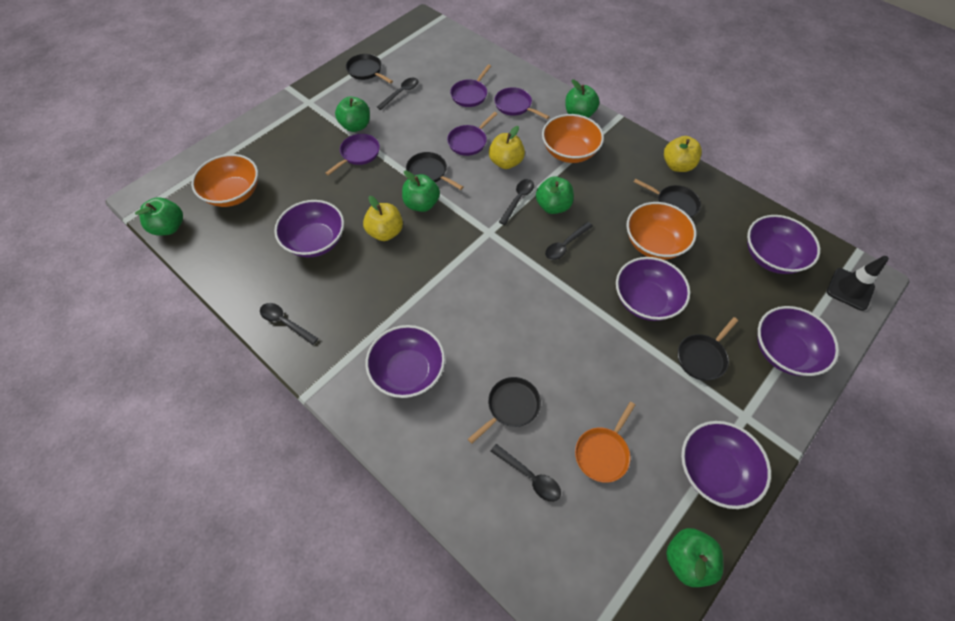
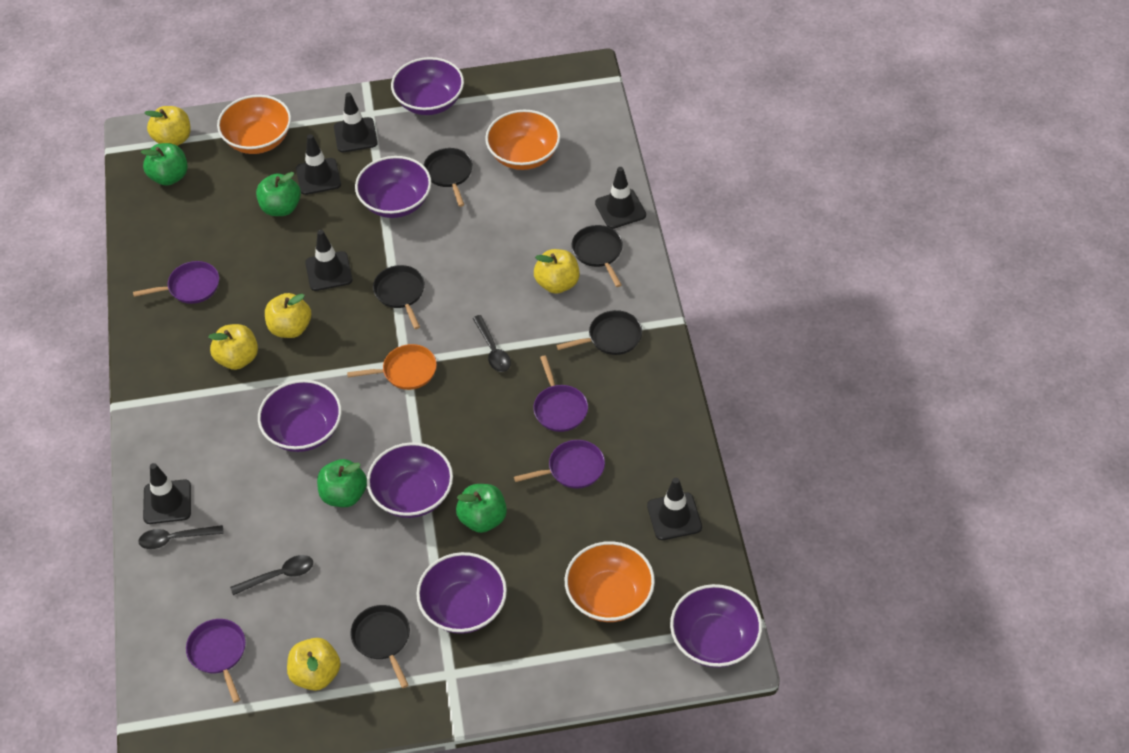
black spoon: 5 -> 3
black traffic cone: 1 -> 6
green apple: 6 -> 4
yellow apple: 3 -> 5

